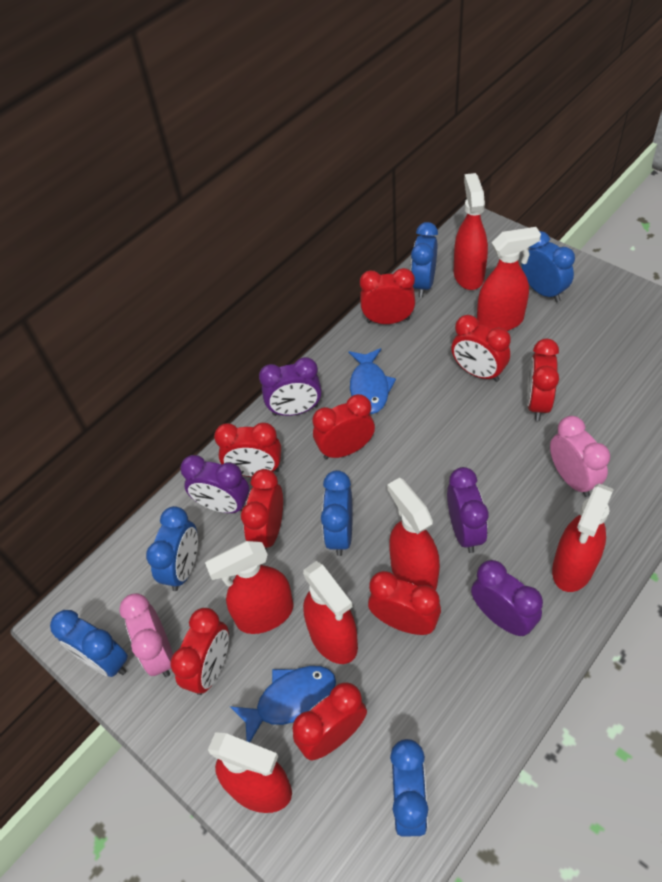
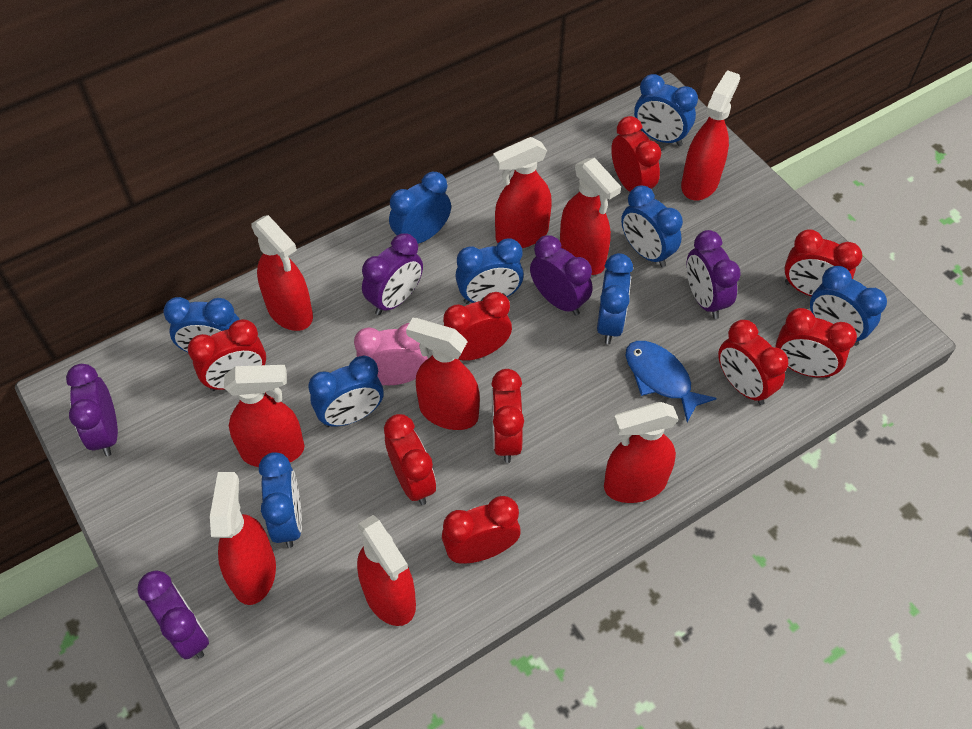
blue clock: 6 -> 9
blue fish: 2 -> 1
pink clock: 2 -> 1
purple clock: 4 -> 5
red spray bottle: 7 -> 9

